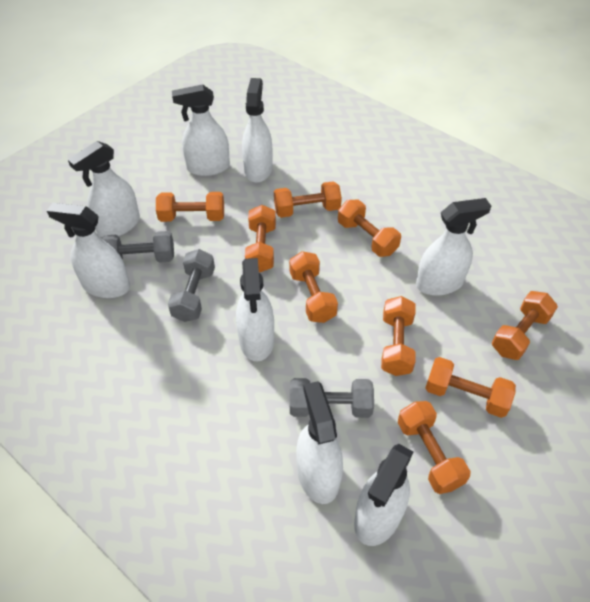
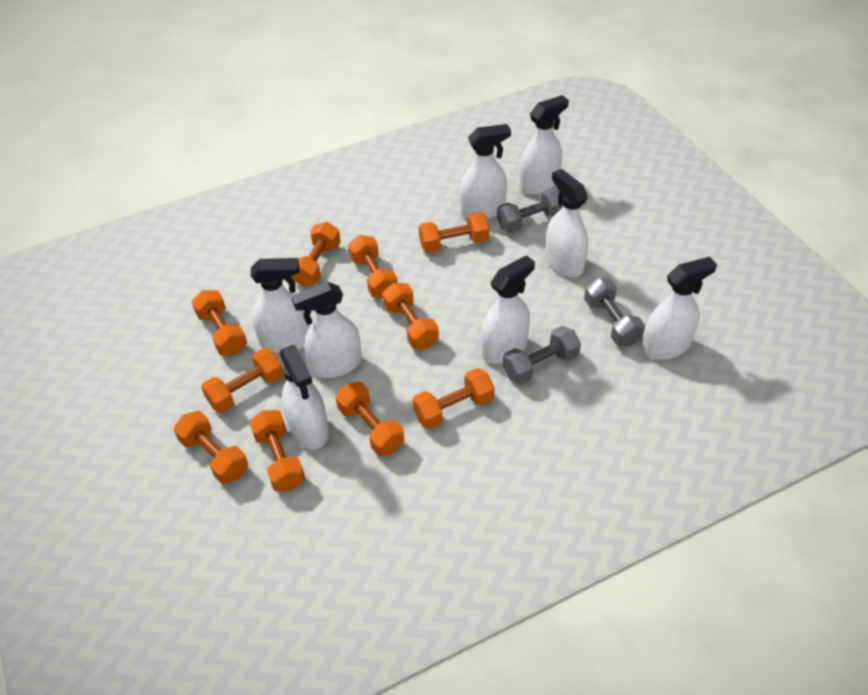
orange dumbbell: 9 -> 10

